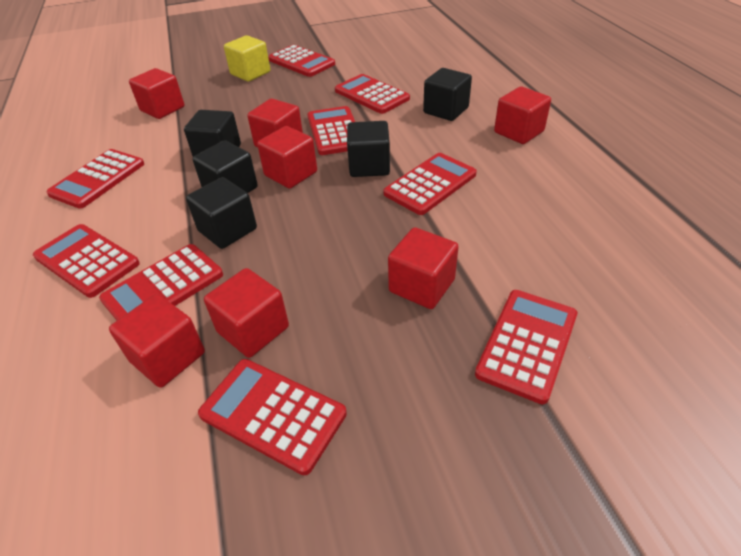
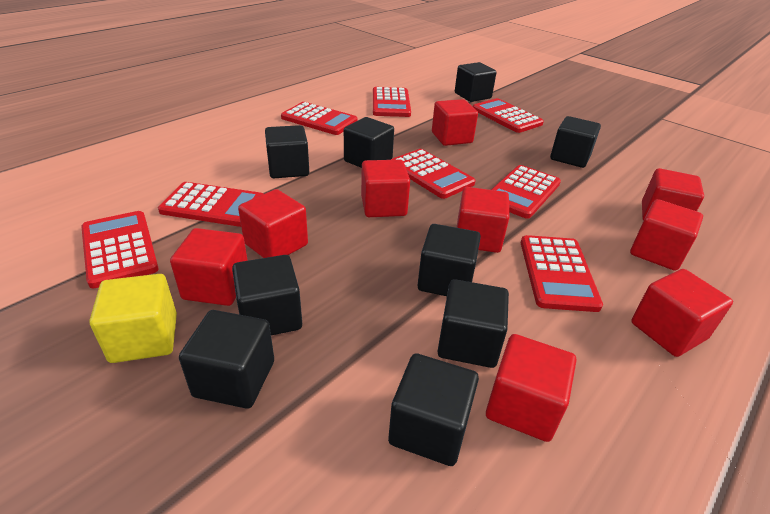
black cube: 5 -> 9
red calculator: 9 -> 8
red cube: 7 -> 9

